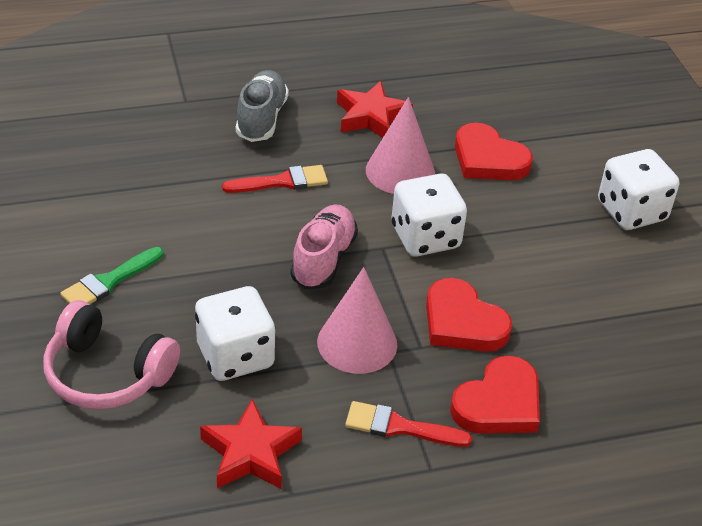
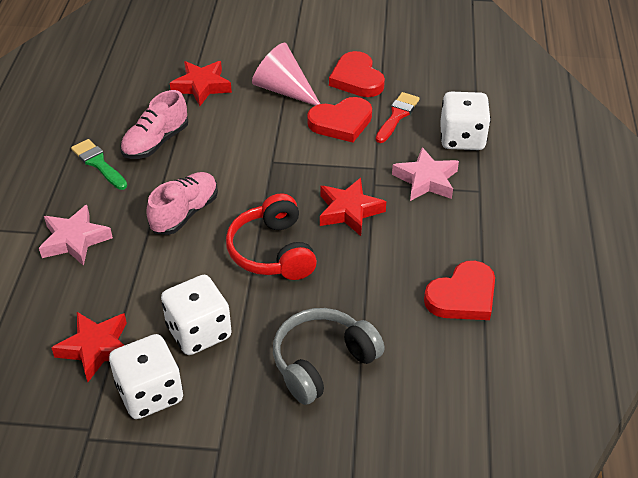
grey headphones: 0 -> 1
grey shoe: 1 -> 0
pink cone: 2 -> 1
pink headphones: 1 -> 0
pink shoe: 1 -> 2
pink star: 0 -> 2
red brush: 2 -> 1
red headphones: 0 -> 1
red star: 2 -> 3

